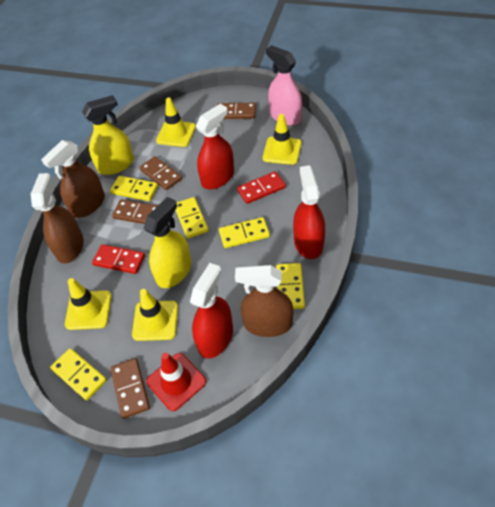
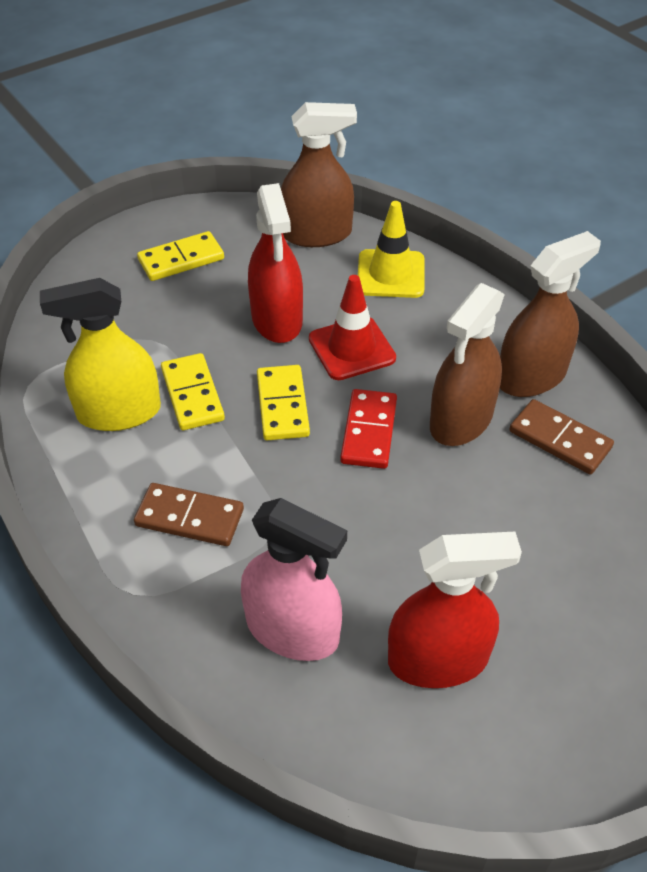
brown domino: 4 -> 2
red domino: 2 -> 1
red spray bottle: 3 -> 2
yellow domino: 5 -> 3
yellow spray bottle: 2 -> 1
yellow traffic cone: 4 -> 1

